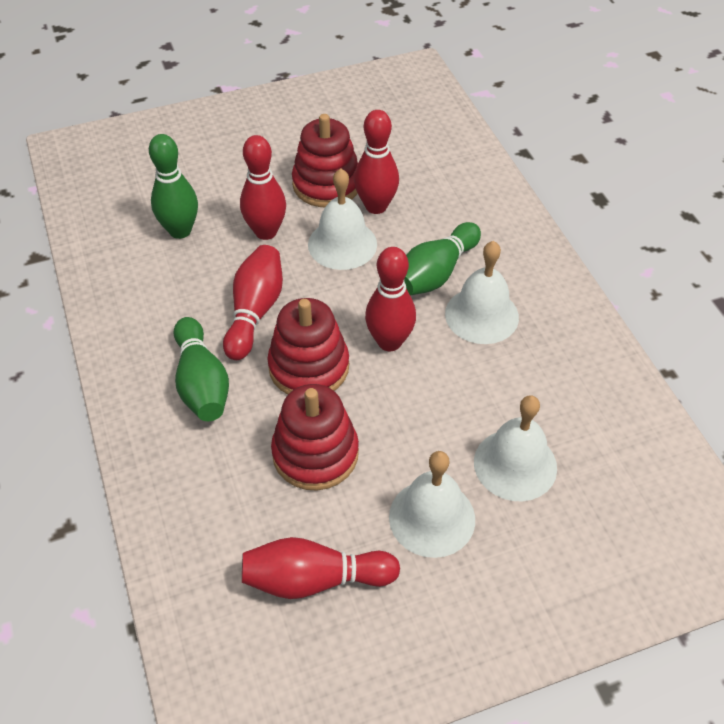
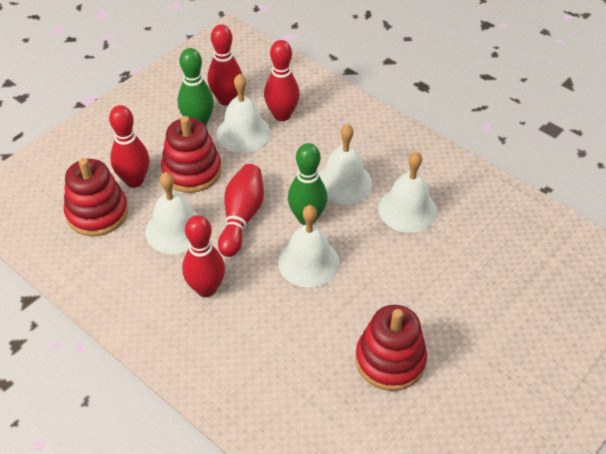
green bowling pin: 3 -> 2
white bell: 4 -> 5

